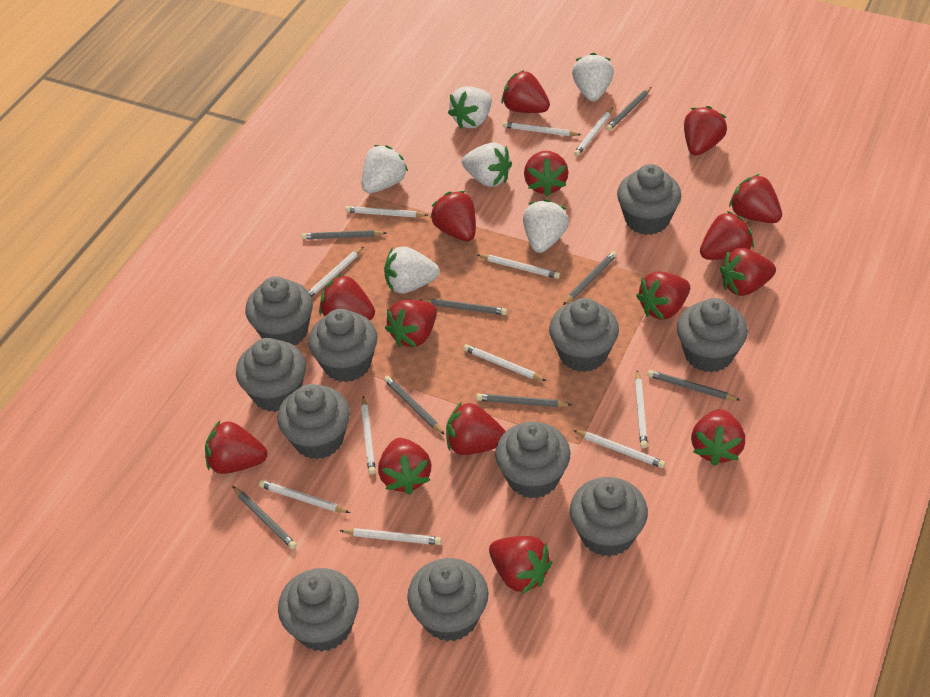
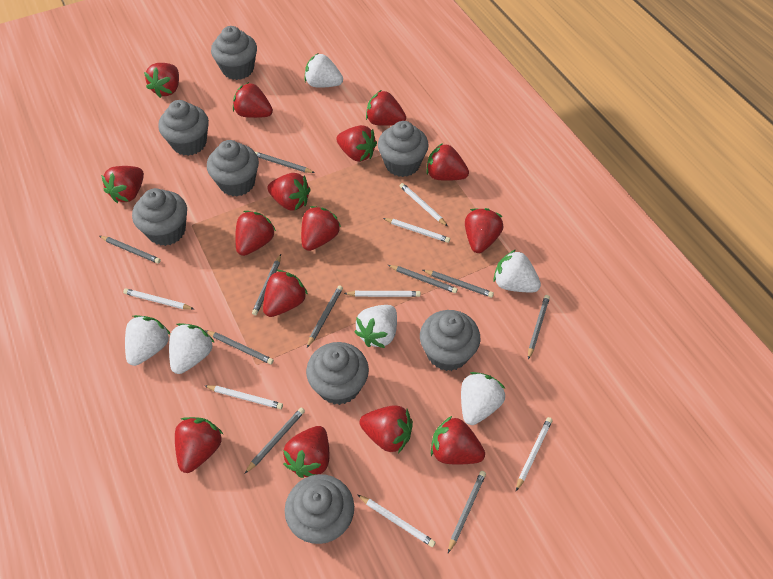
grey cupcake: 11 -> 8
grey pencil: 8 -> 10
white pencil: 11 -> 7

